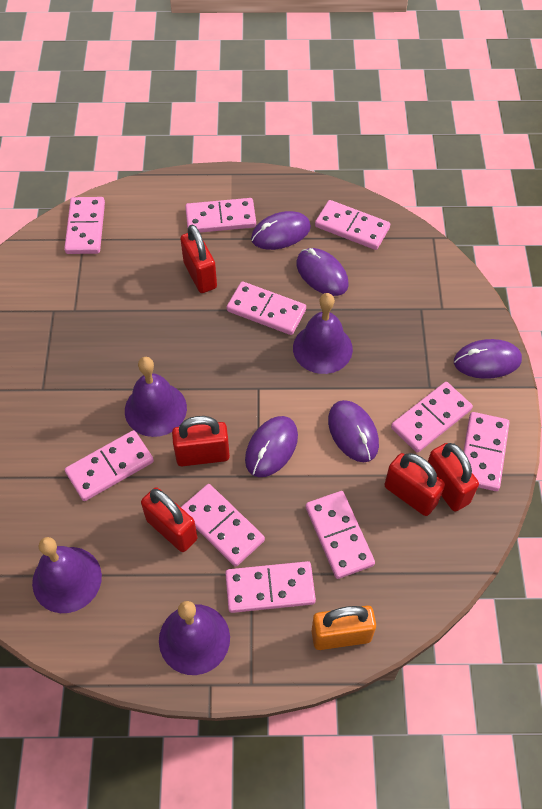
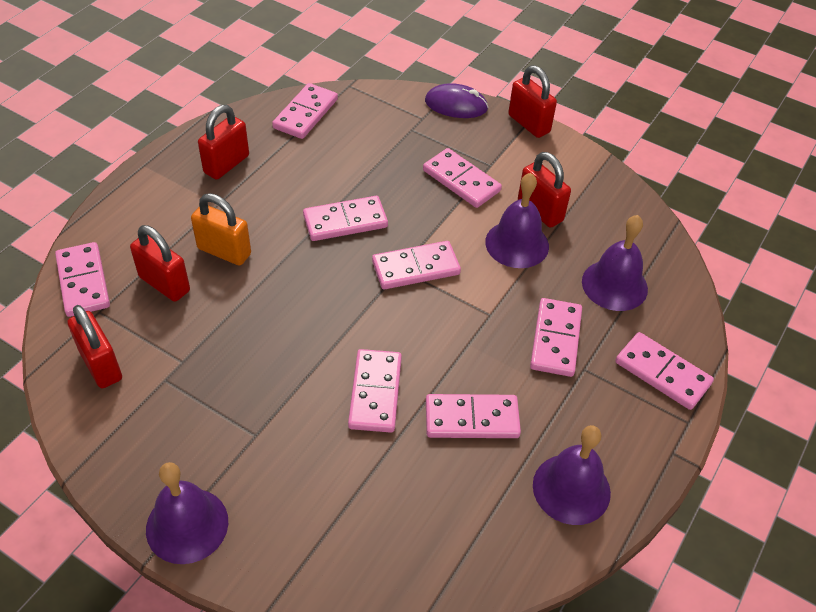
pink domino: 10 -> 9
purple mouse: 5 -> 1

